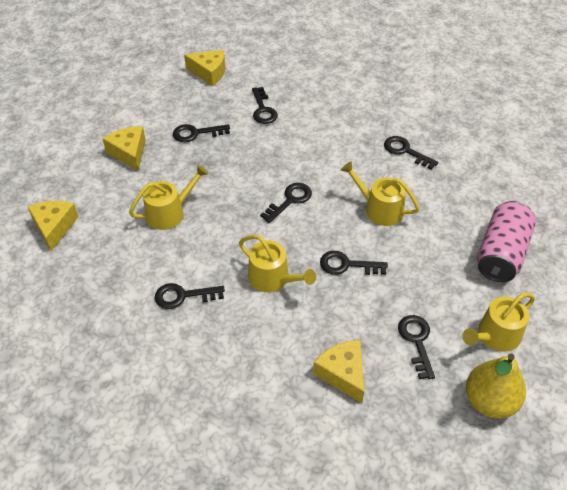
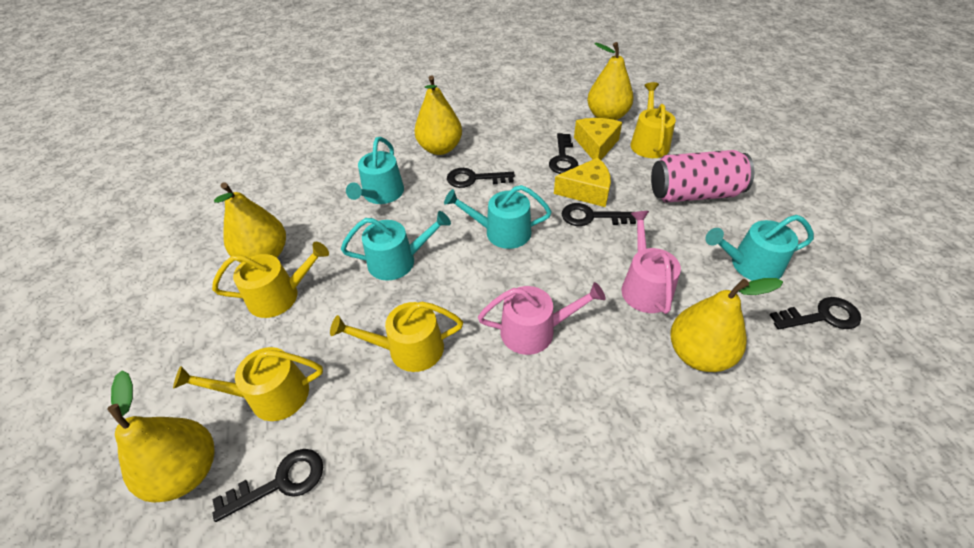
black key: 7 -> 5
pink watering can: 0 -> 2
turquoise watering can: 0 -> 4
yellow cheese: 4 -> 2
yellow pear: 1 -> 5

